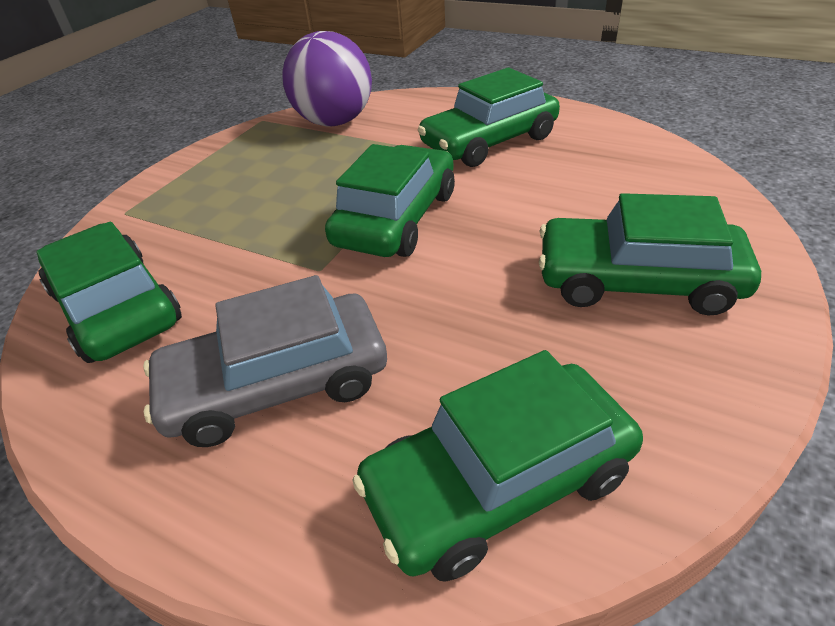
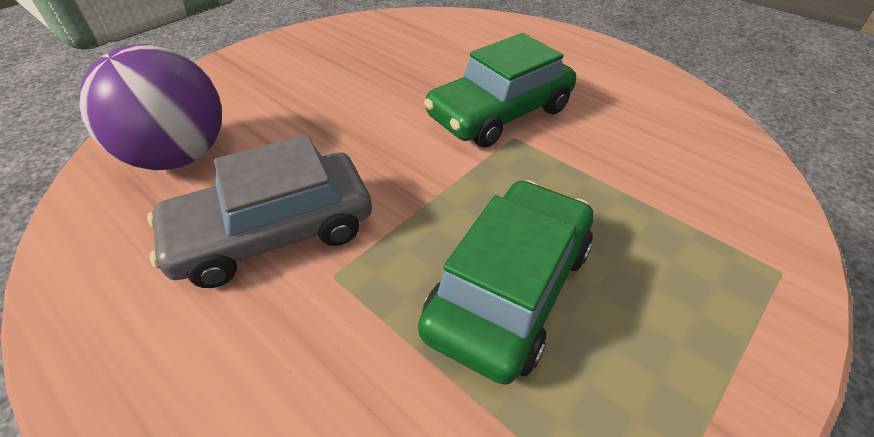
green car: 5 -> 2

